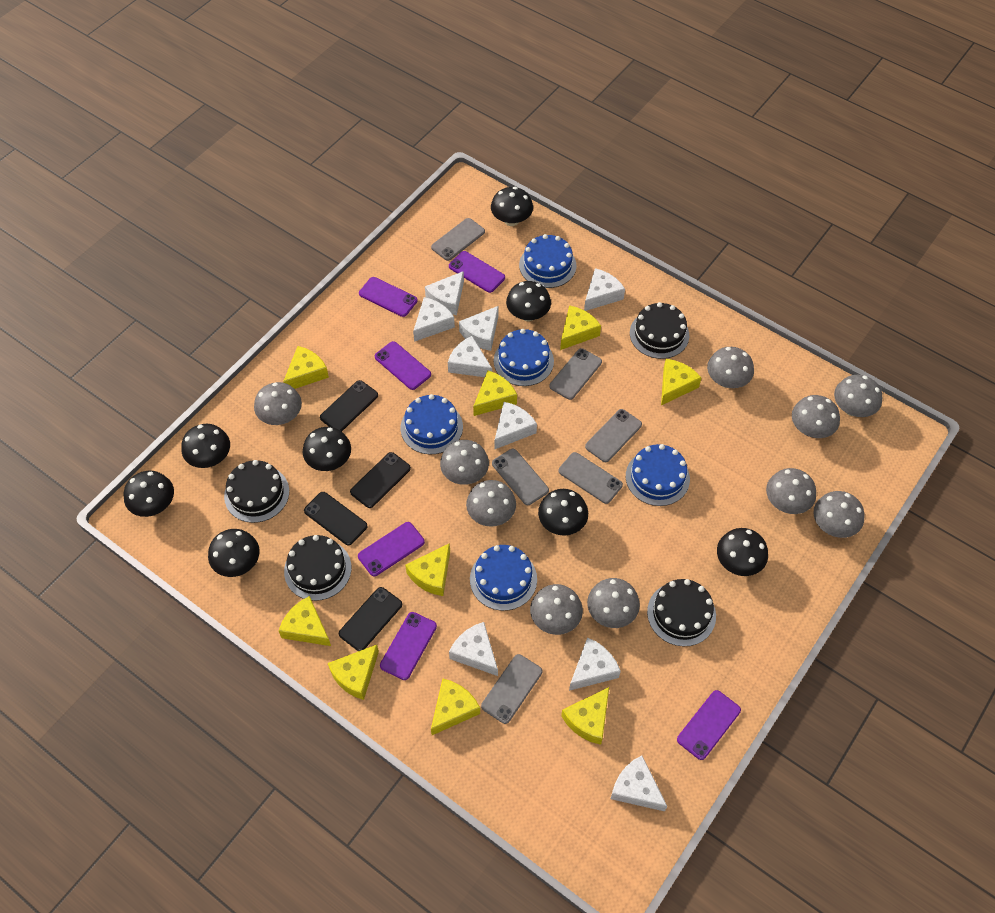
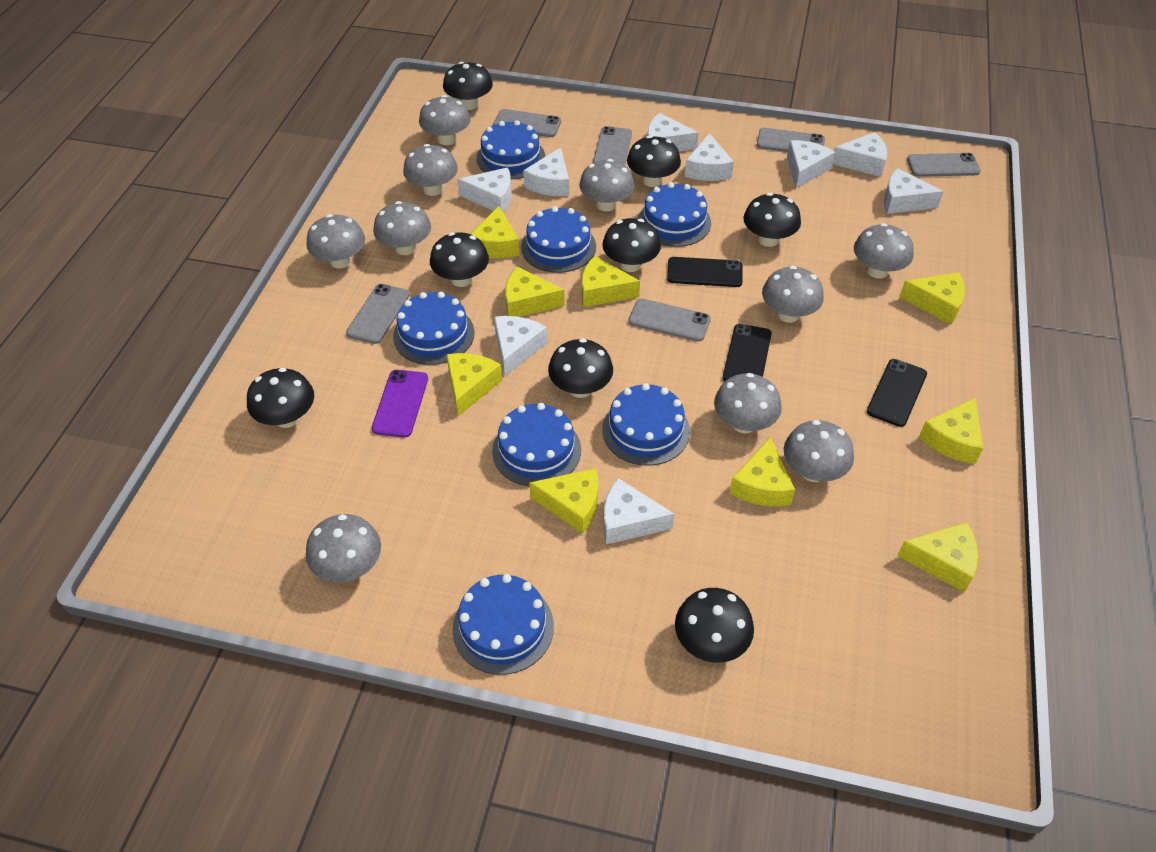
black cake: 4 -> 0
black phone: 4 -> 3
blue cake: 5 -> 7
purple phone: 6 -> 1

